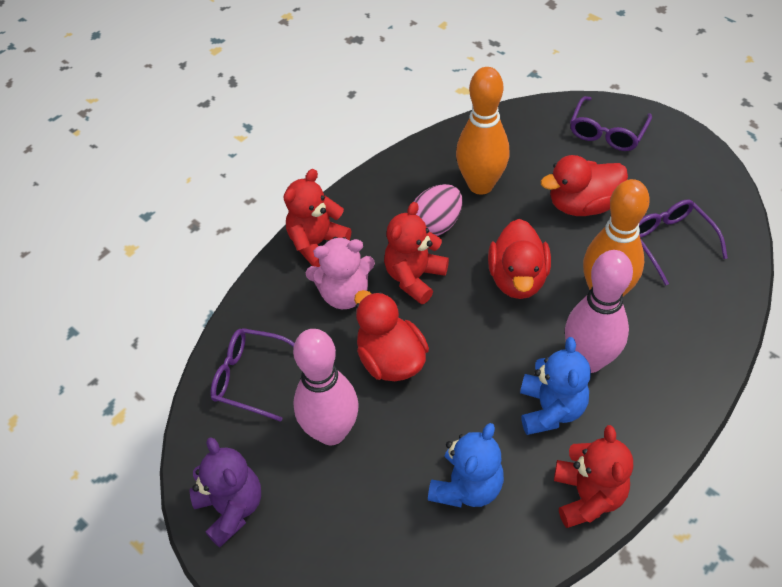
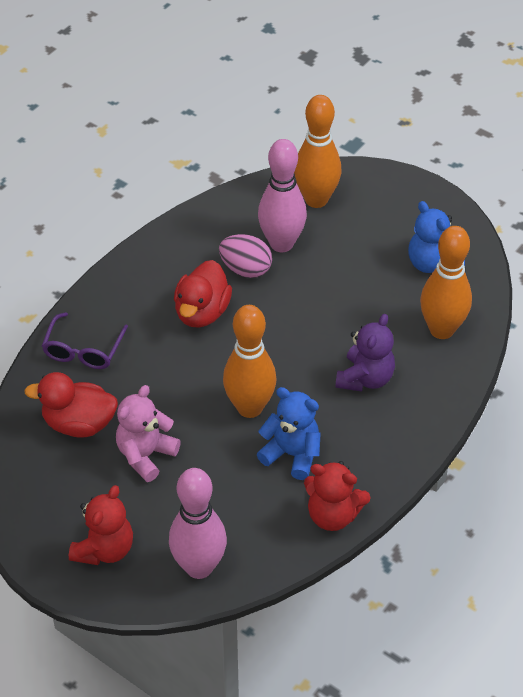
orange bowling pin: 2 -> 3
purple glasses: 3 -> 1
red duck: 3 -> 2
red teddy bear: 3 -> 2

